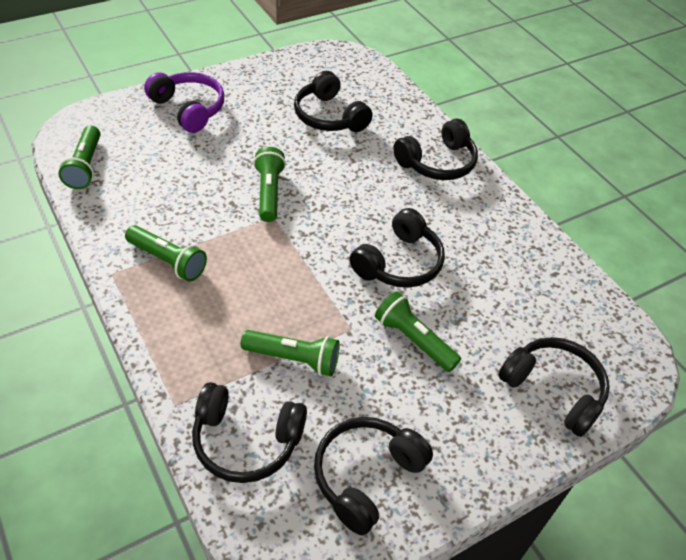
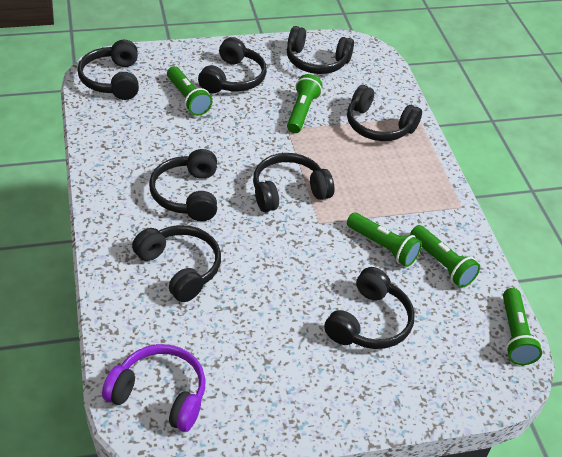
black headphones: 6 -> 8

